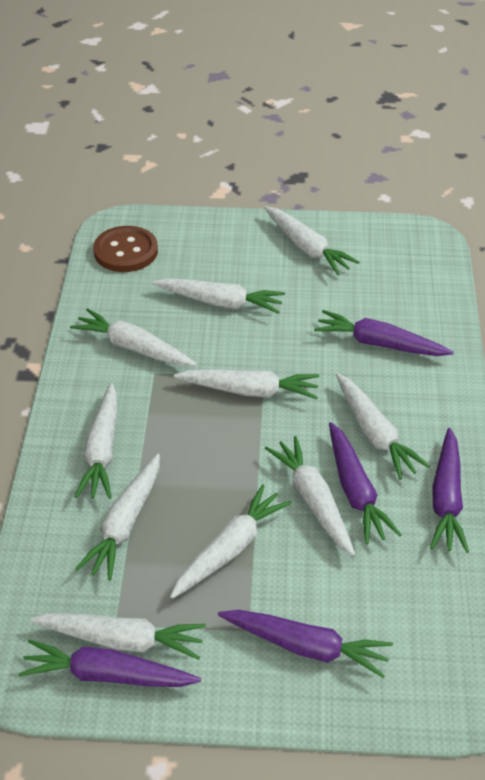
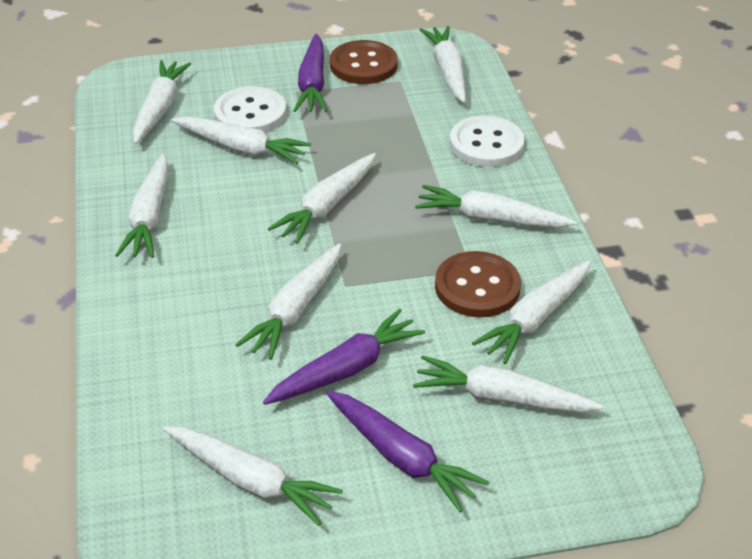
brown button: 1 -> 2
purple carrot: 5 -> 3
white button: 0 -> 2

